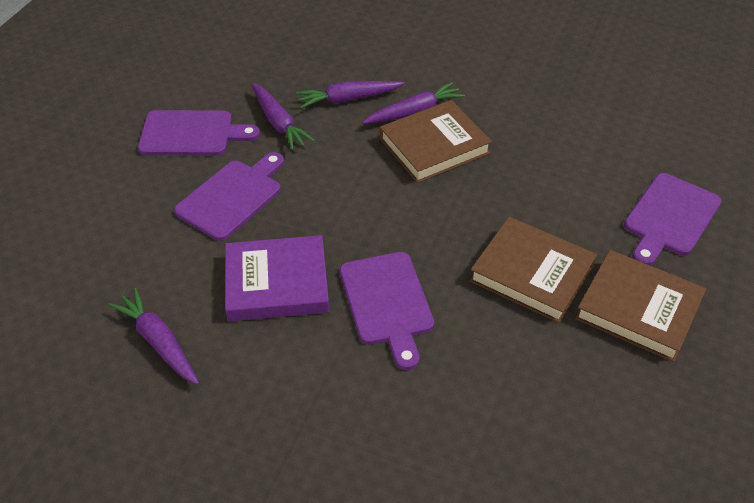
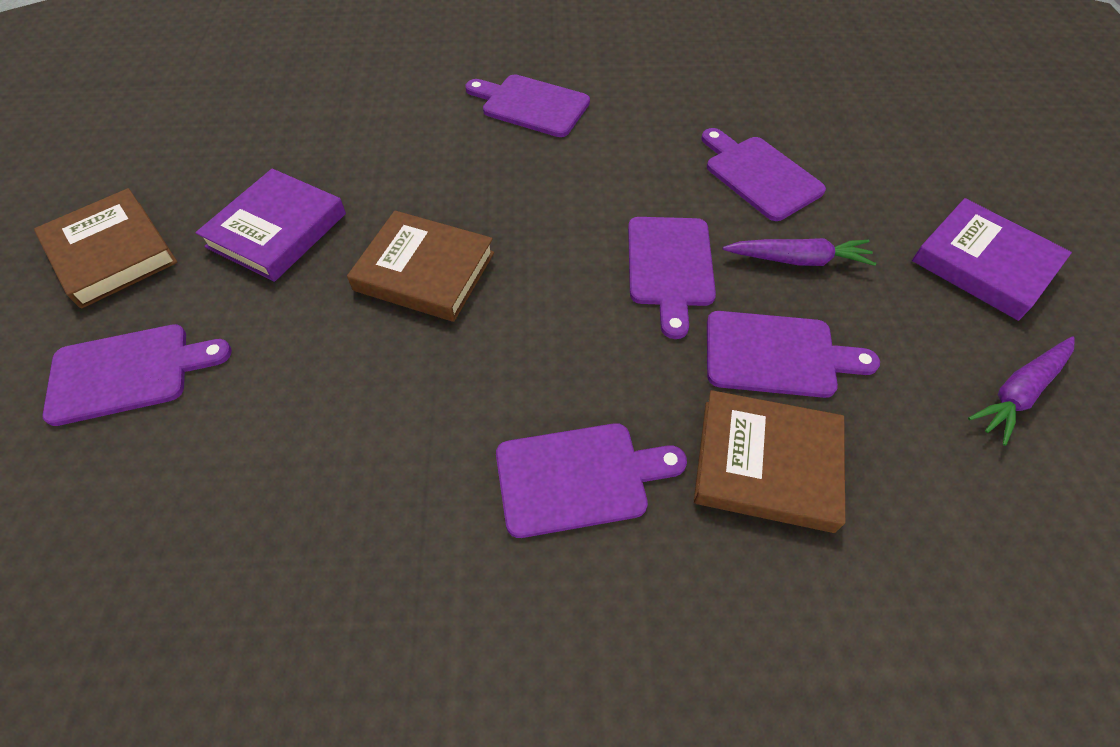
purple book: 1 -> 2
purple carrot: 4 -> 2
purple cutting board: 4 -> 6

